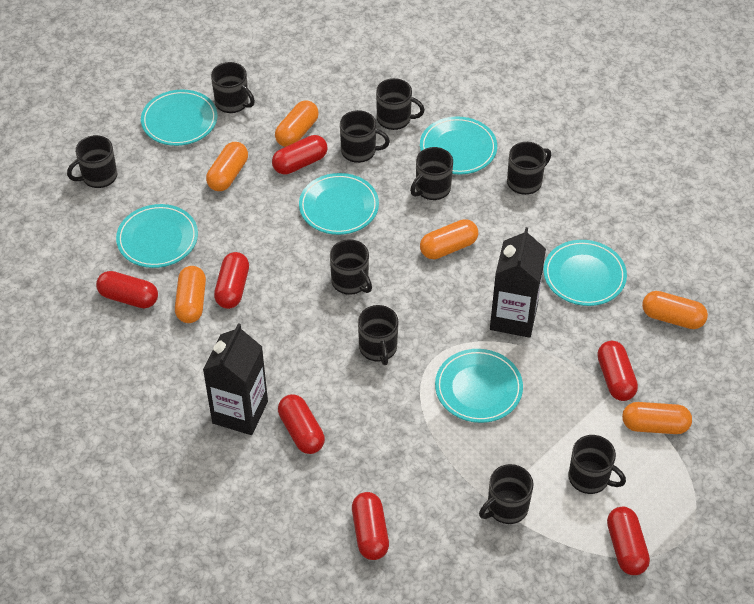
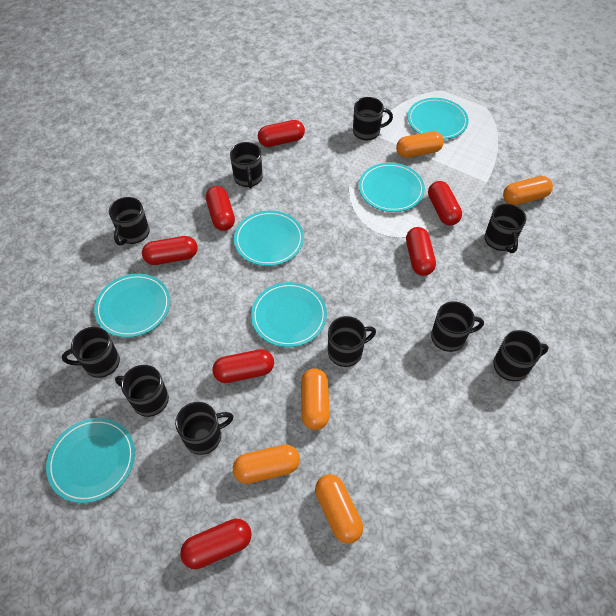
black carton: 2 -> 0
orange capsule: 6 -> 5

